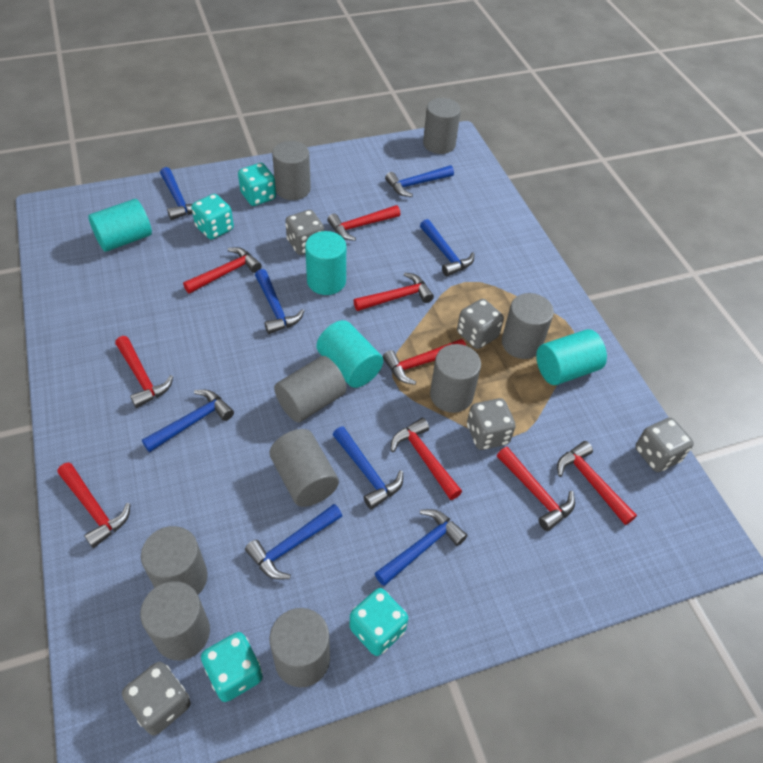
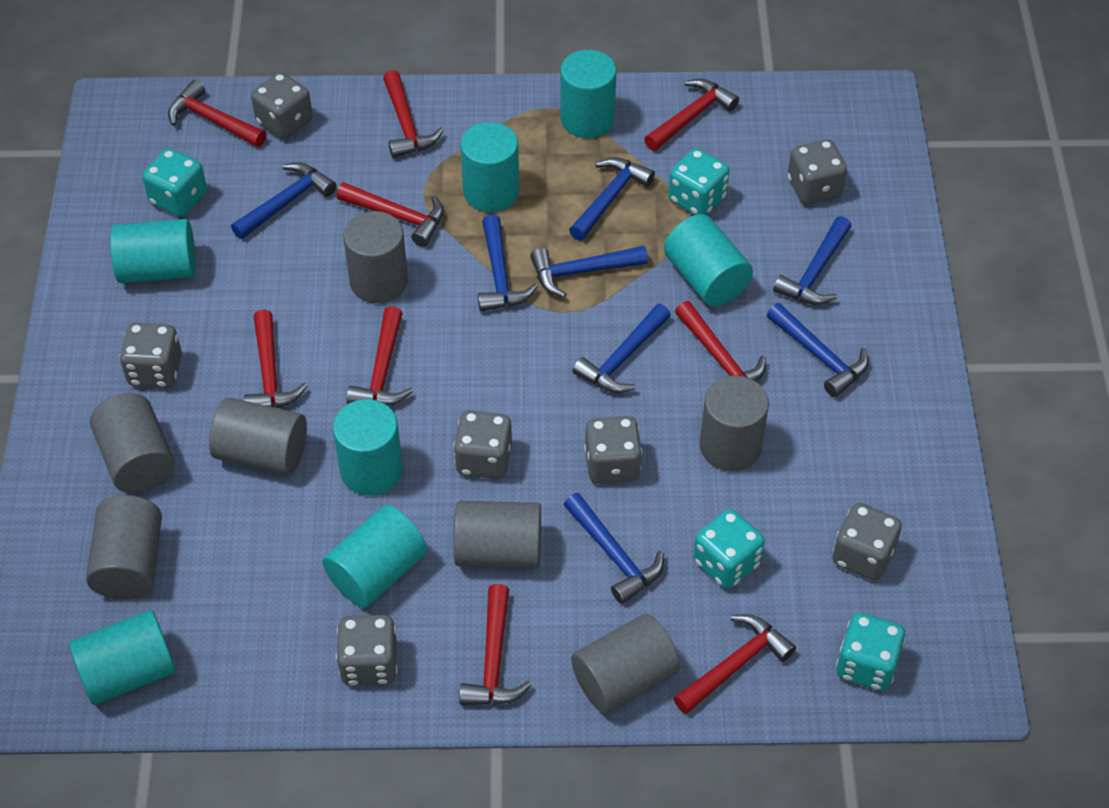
grey cylinder: 9 -> 7
grey dice: 5 -> 7
turquoise cylinder: 4 -> 7

